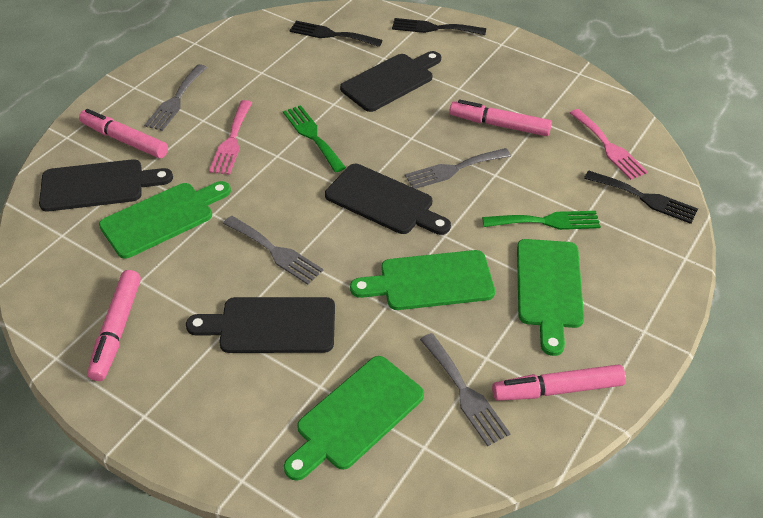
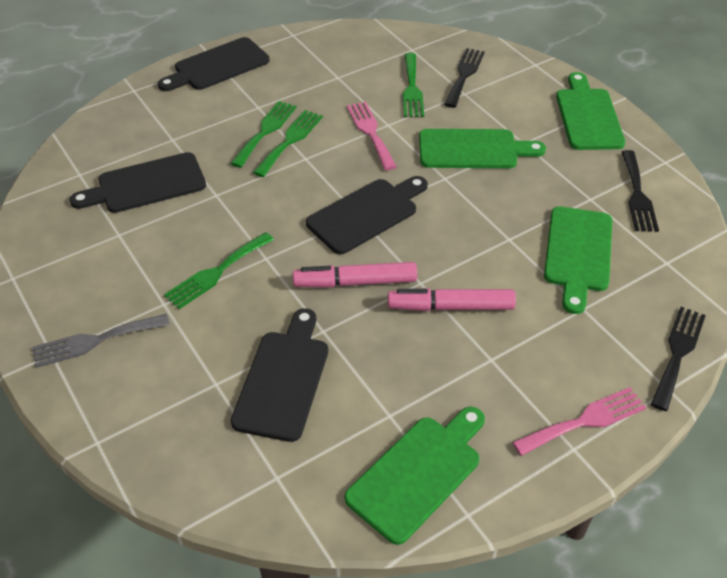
green fork: 2 -> 4
grey fork: 4 -> 1
pink marker: 4 -> 2

